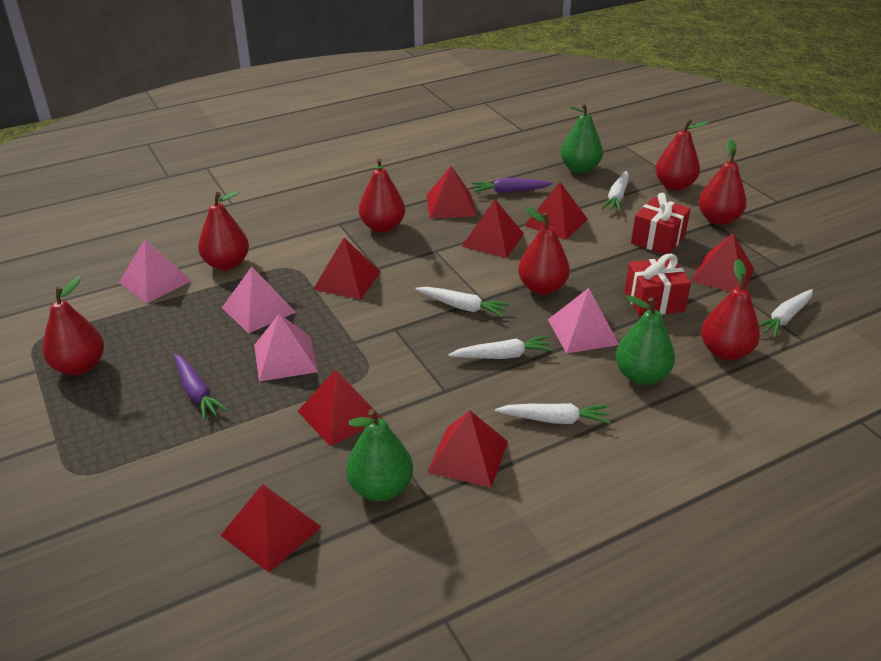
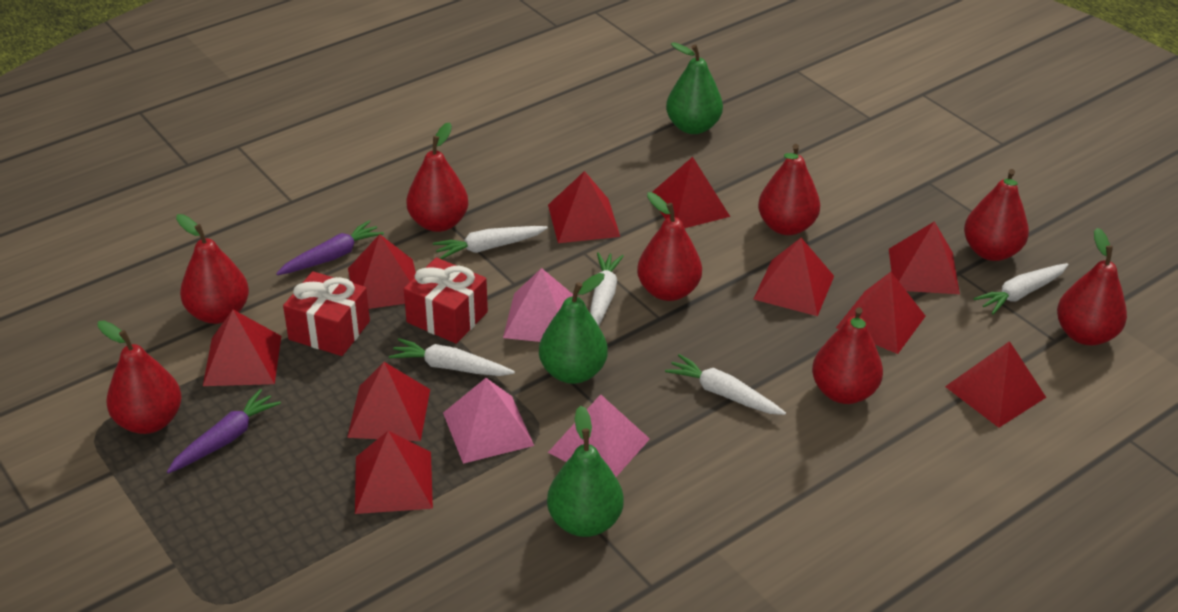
pink pyramid: 4 -> 3
red pear: 7 -> 8
red pyramid: 8 -> 10

